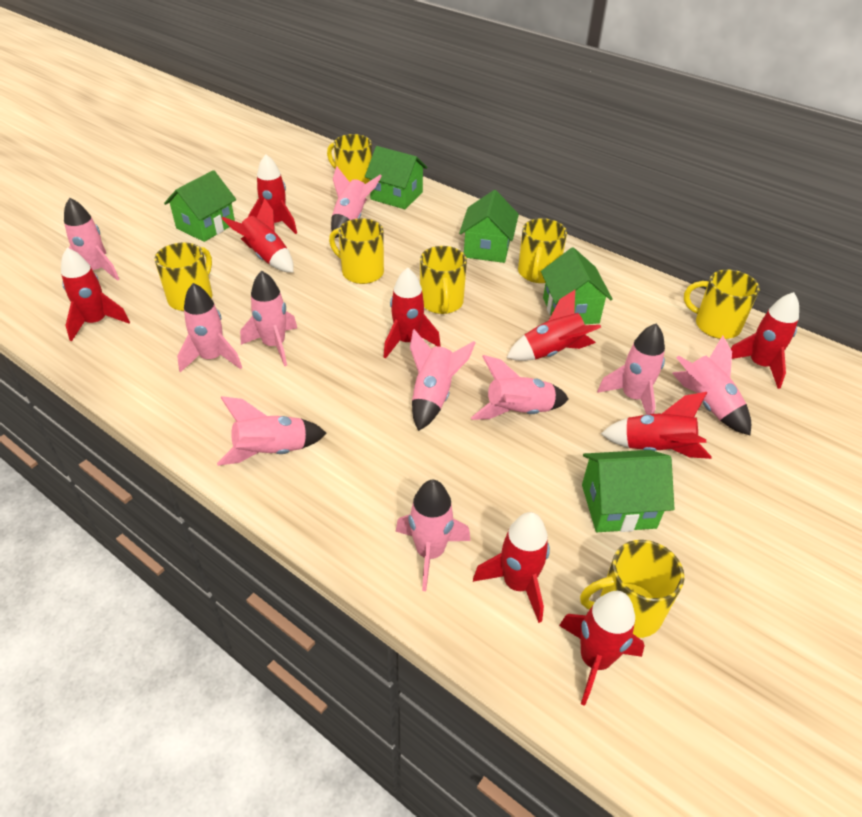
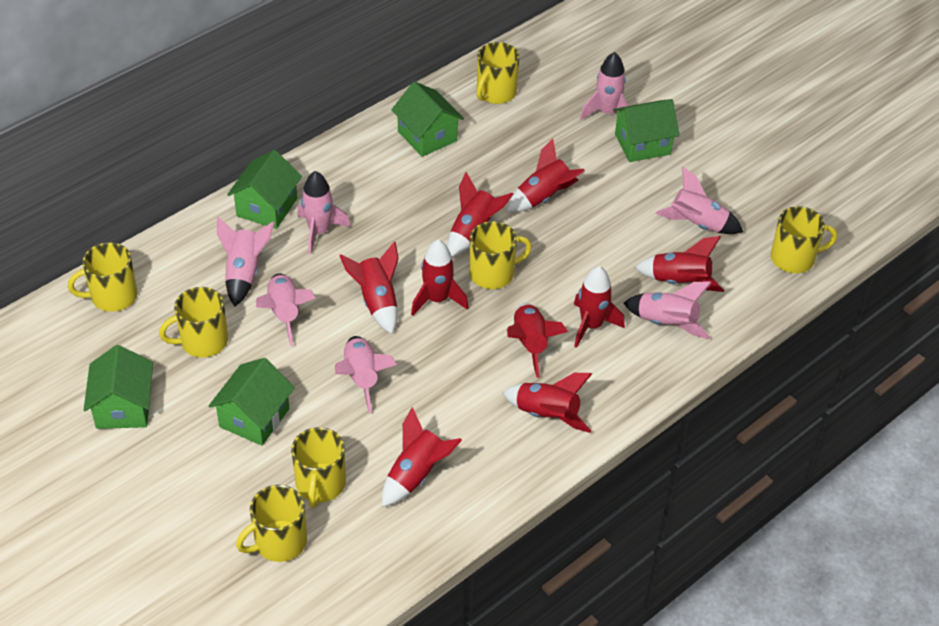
pink rocket: 10 -> 7

